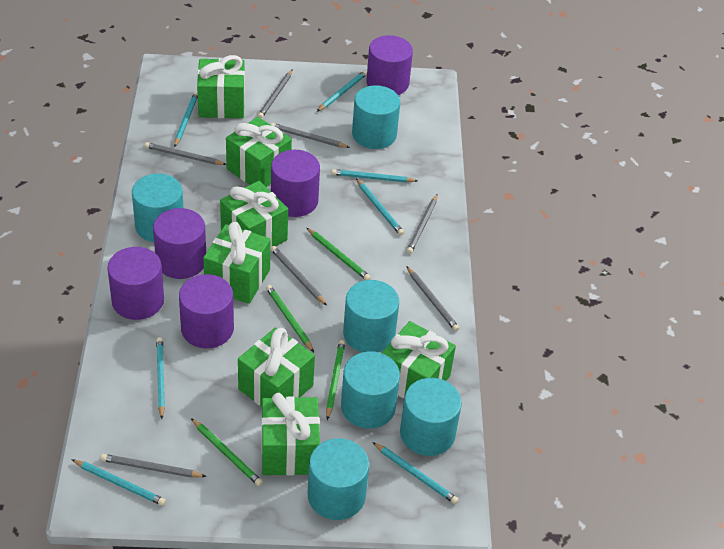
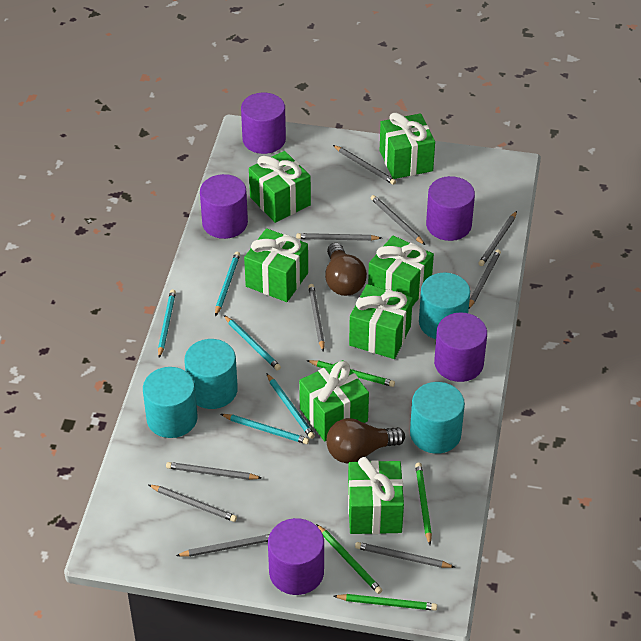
brown light bulb: 0 -> 2
grey pencil: 7 -> 10
turquoise cylinder: 6 -> 4
turquoise pencil: 7 -> 5

